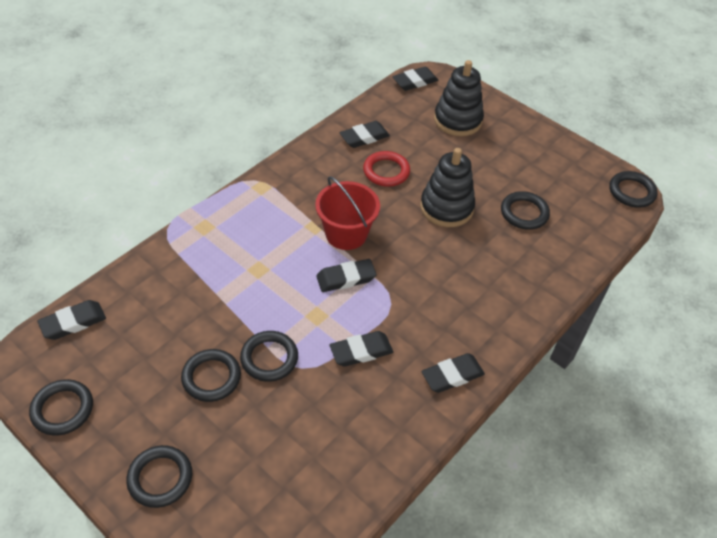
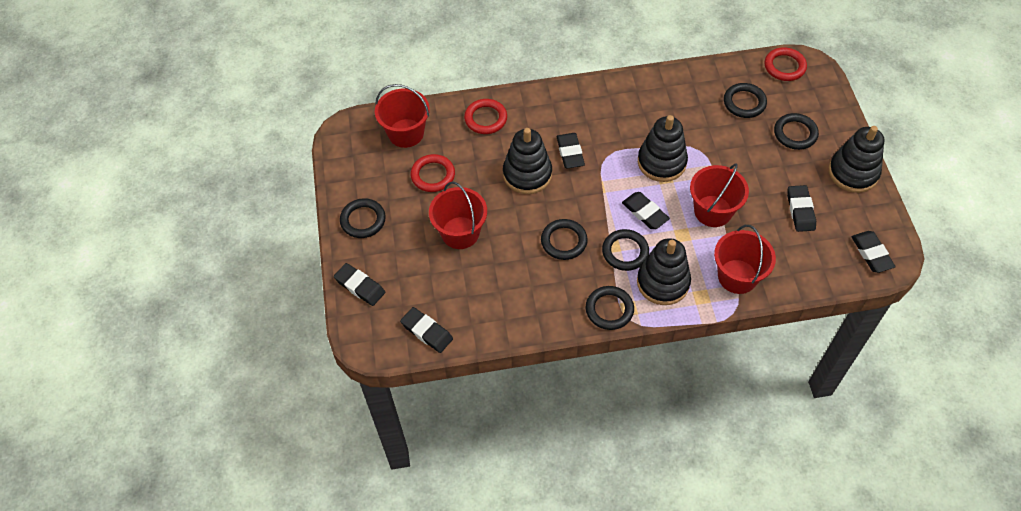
black stacking toy: 2 -> 4
red bucket: 1 -> 4
red ring: 1 -> 3

